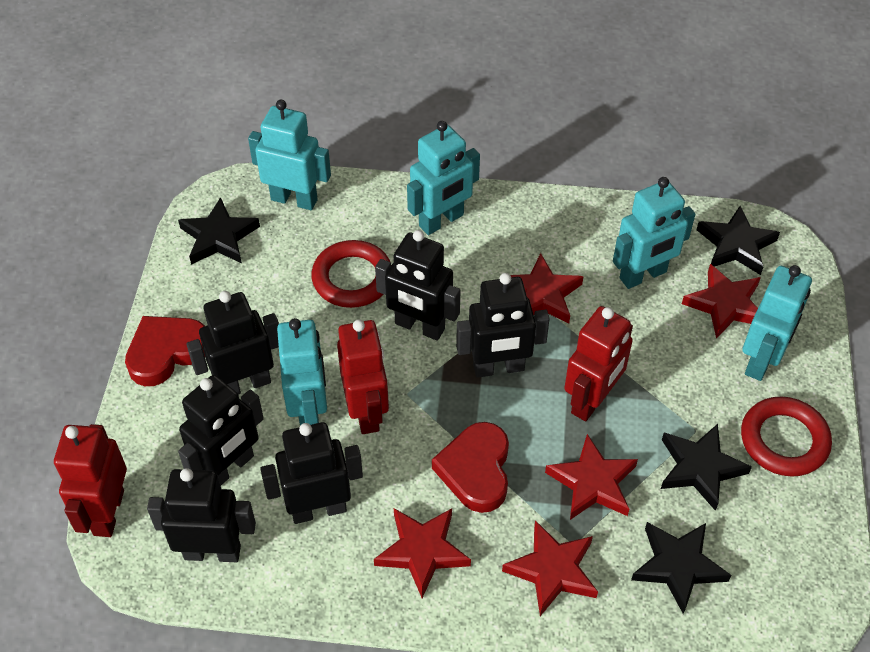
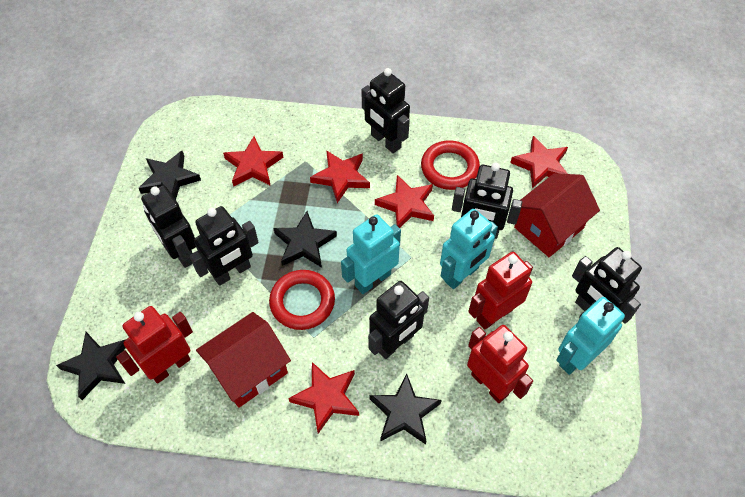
red heart: 2 -> 0
red house: 0 -> 2
turquoise robot: 5 -> 3

